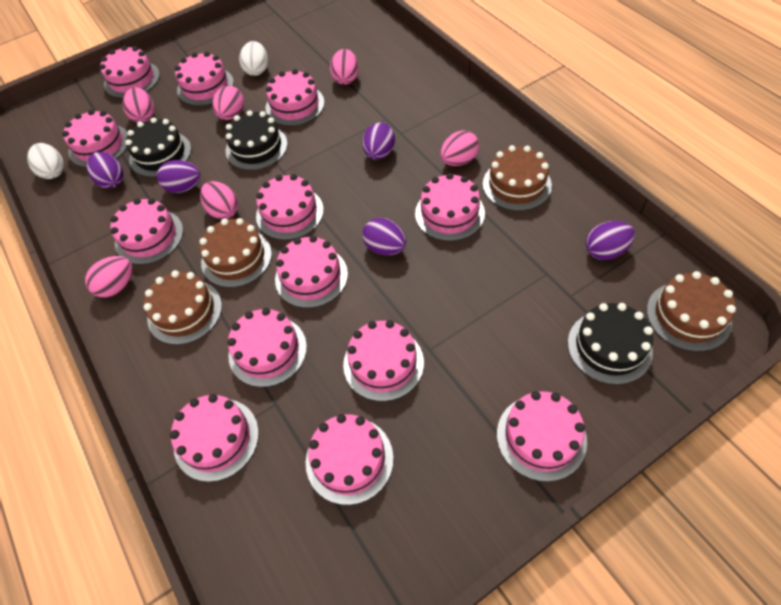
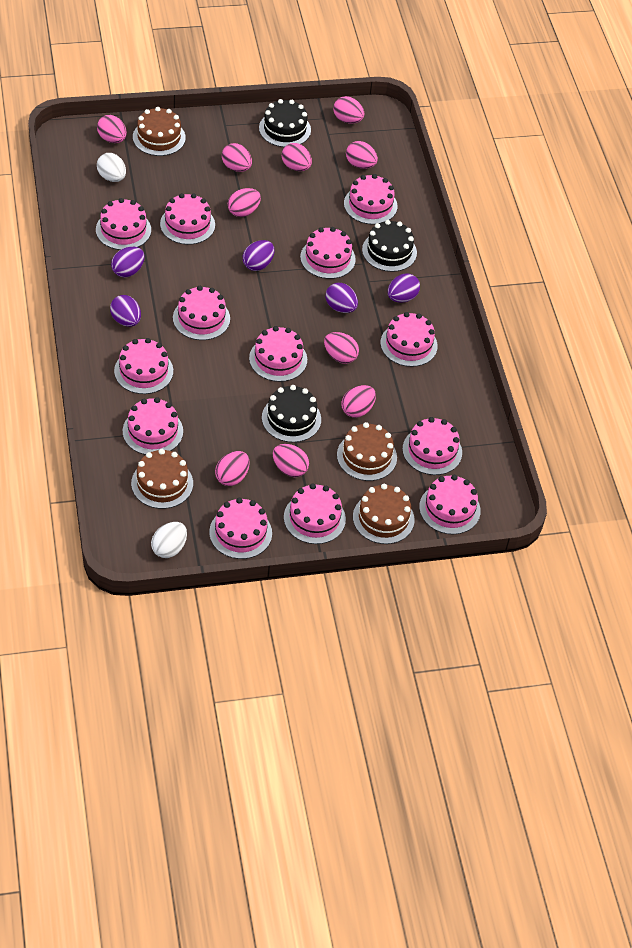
pink egg: 6 -> 10

